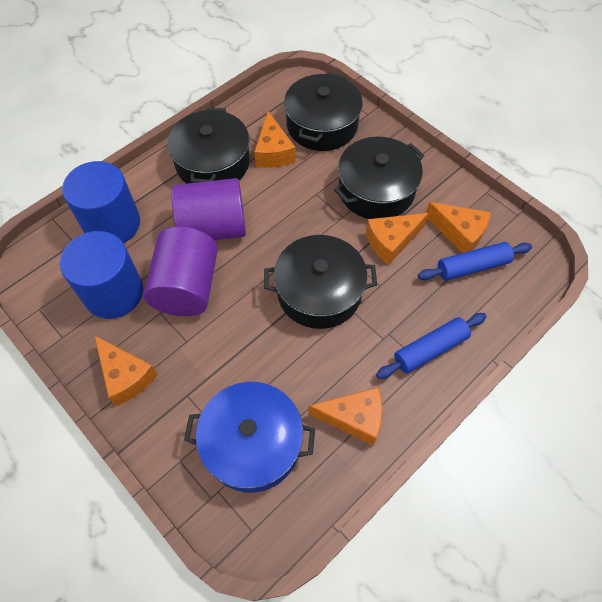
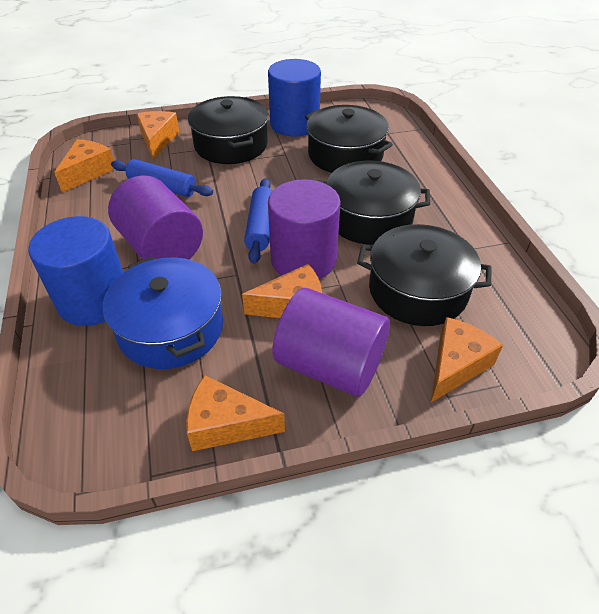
purple cylinder: 2 -> 3

